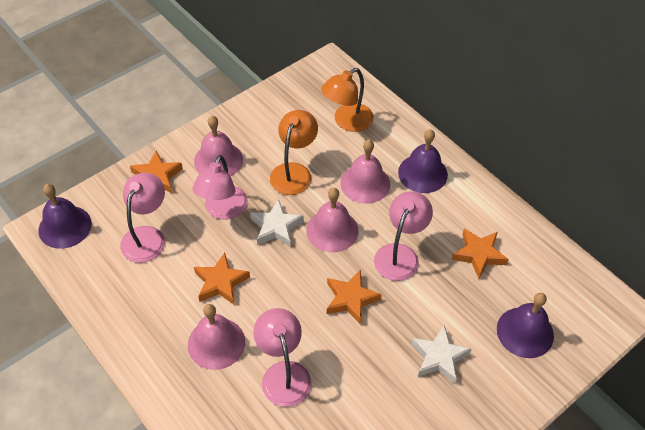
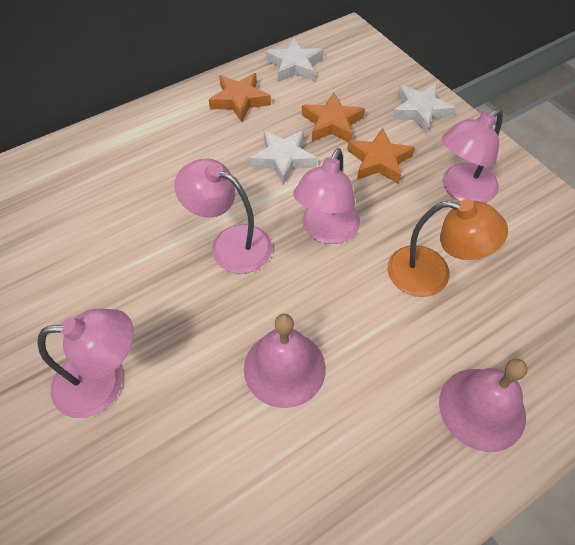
orange lamp: 2 -> 1
orange star: 4 -> 3
pink bell: 4 -> 2
purple bell: 3 -> 0
white star: 2 -> 3

